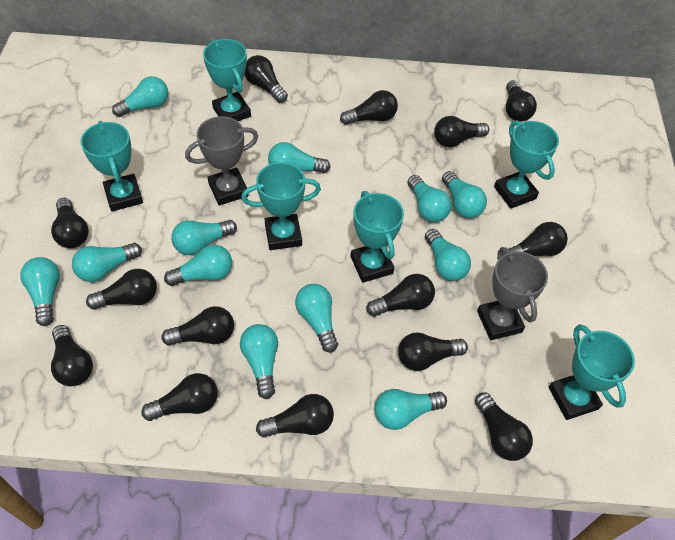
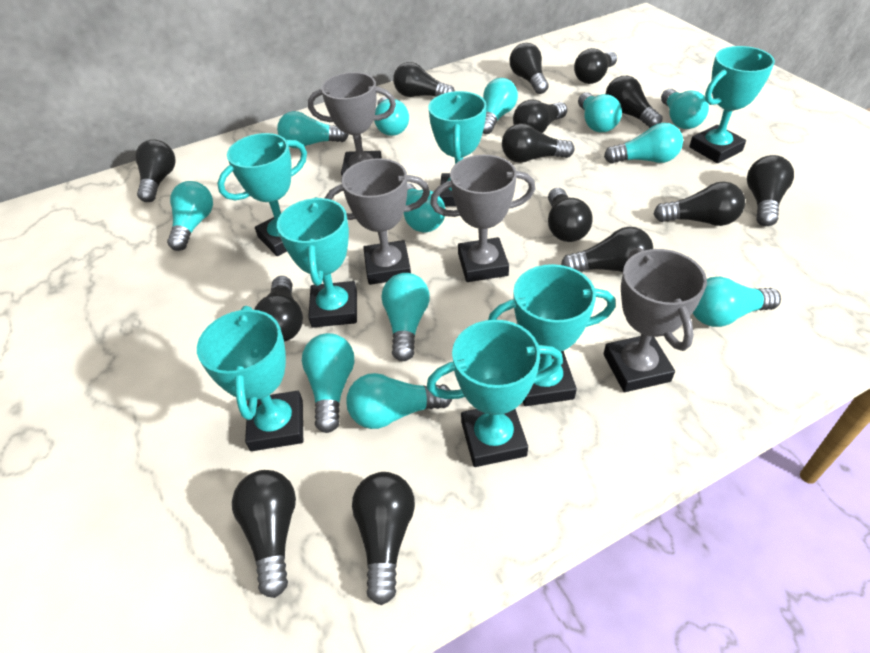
grey trophy: 2 -> 4
turquoise trophy: 6 -> 7

